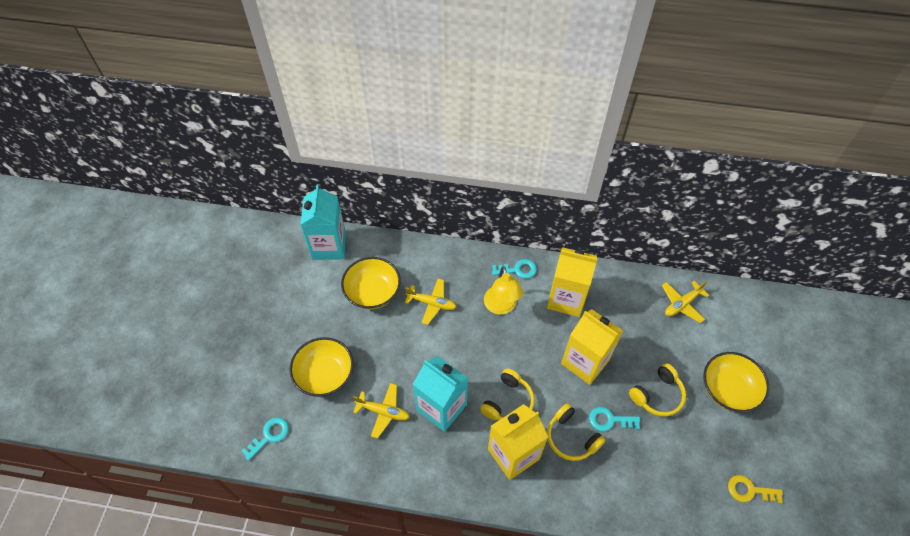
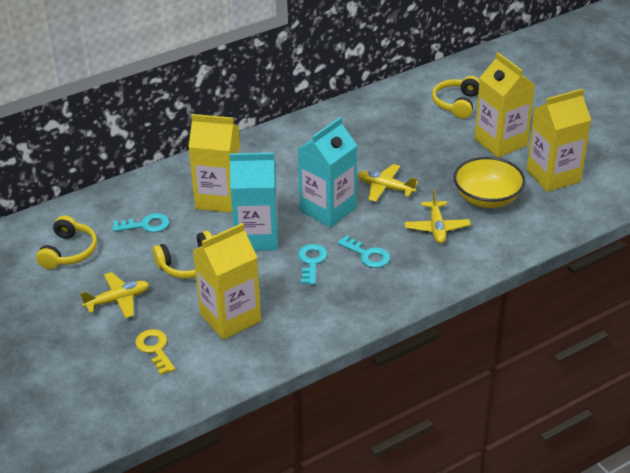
yellow bowl: 3 -> 1
yellow carton: 3 -> 4
yellow lamp: 1 -> 0

